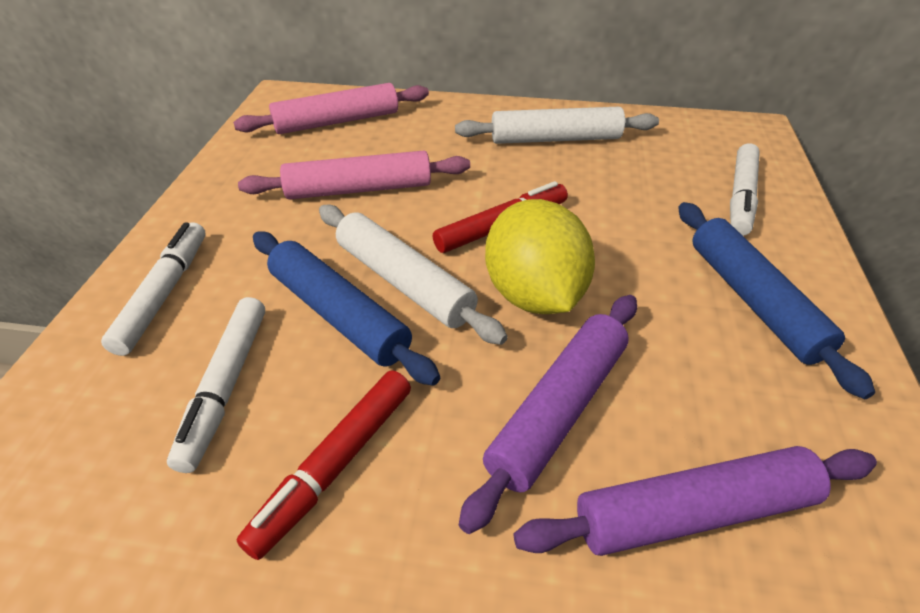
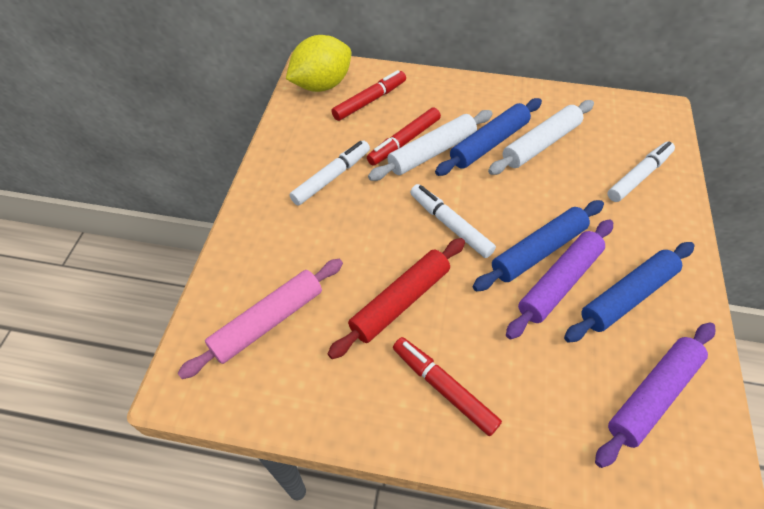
blue rolling pin: 2 -> 3
pink rolling pin: 2 -> 1
red marker: 2 -> 3
red rolling pin: 0 -> 1

